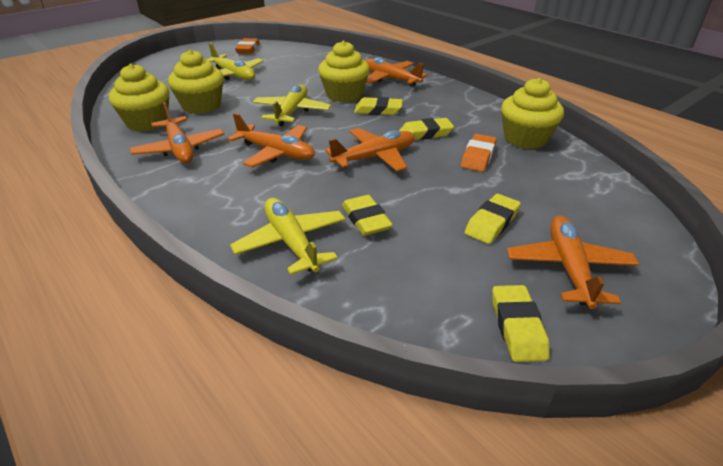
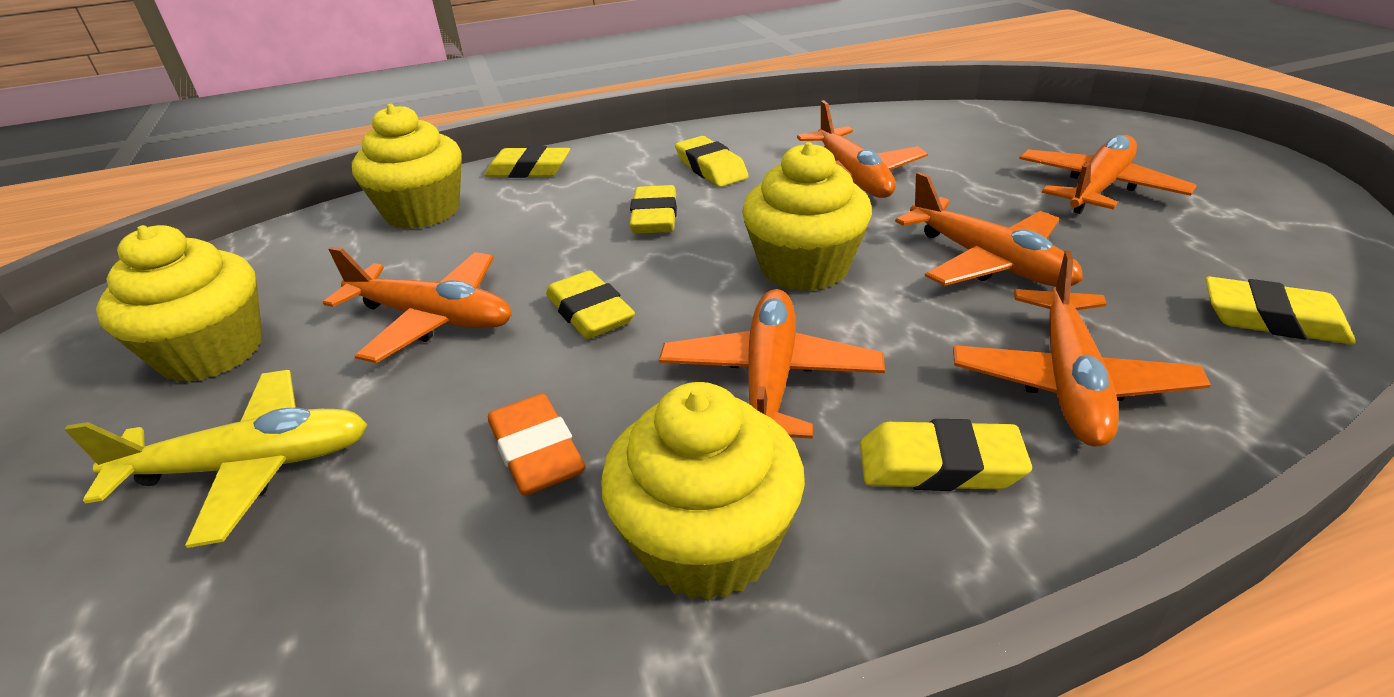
orange eraser: 2 -> 1
orange plane: 5 -> 6
yellow eraser: 5 -> 6
yellow plane: 3 -> 1

